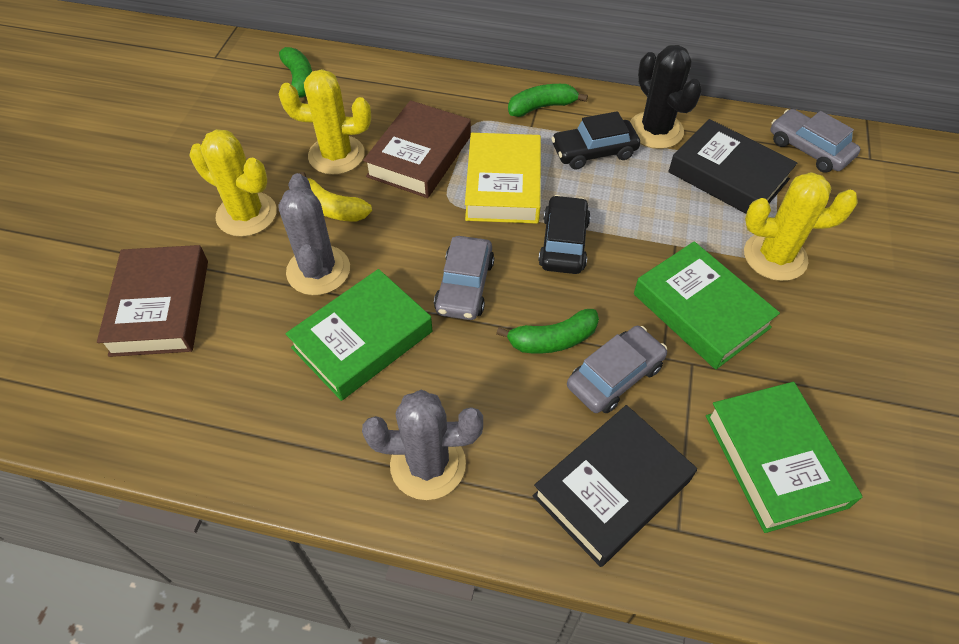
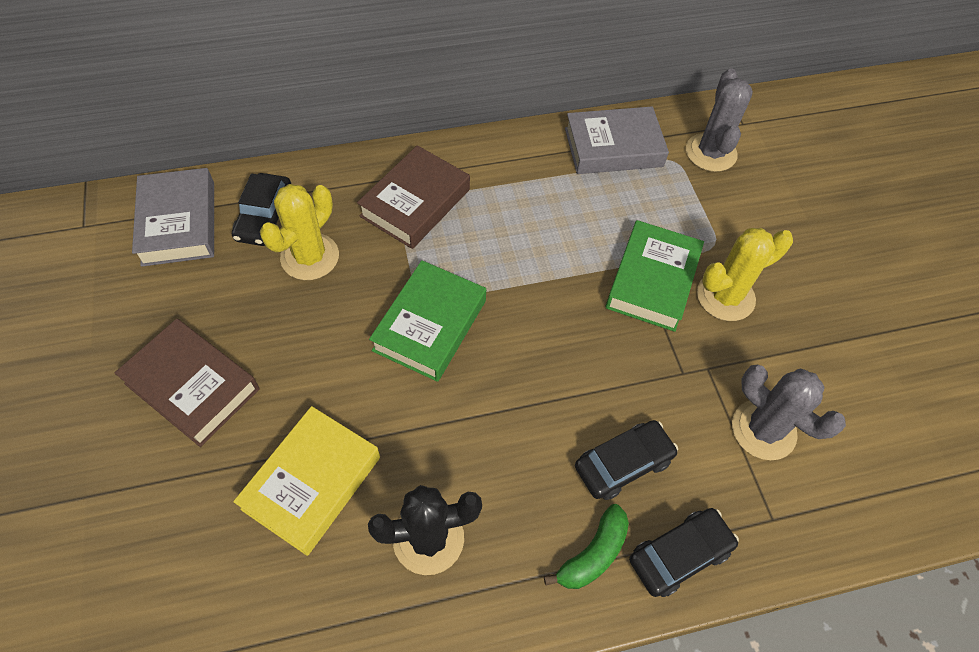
black book: 2 -> 0
black car: 2 -> 3
green banana: 3 -> 1
green book: 3 -> 2
grey book: 0 -> 2
grey car: 3 -> 0
yellow banana: 1 -> 0
yellow cactus: 3 -> 2

